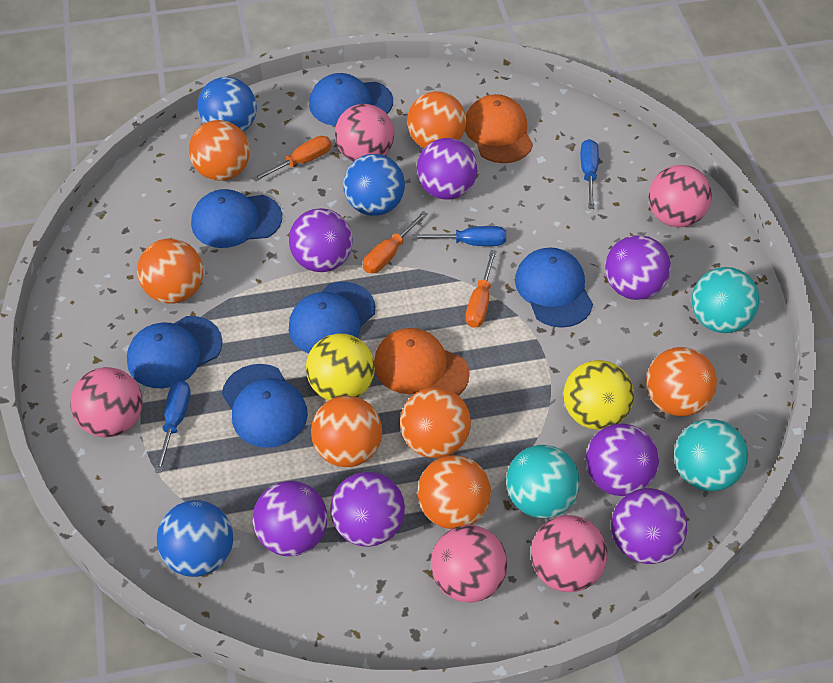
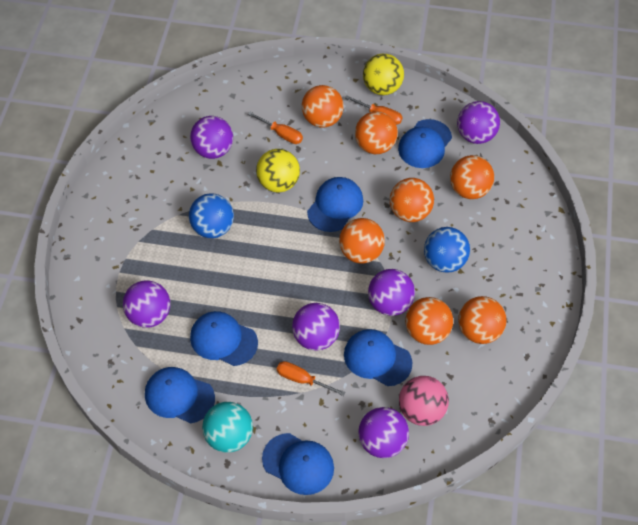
blue ball: 3 -> 2
blue screwdriver: 3 -> 0
orange cap: 2 -> 0
pink ball: 5 -> 1
purple ball: 7 -> 6
turquoise ball: 3 -> 1

